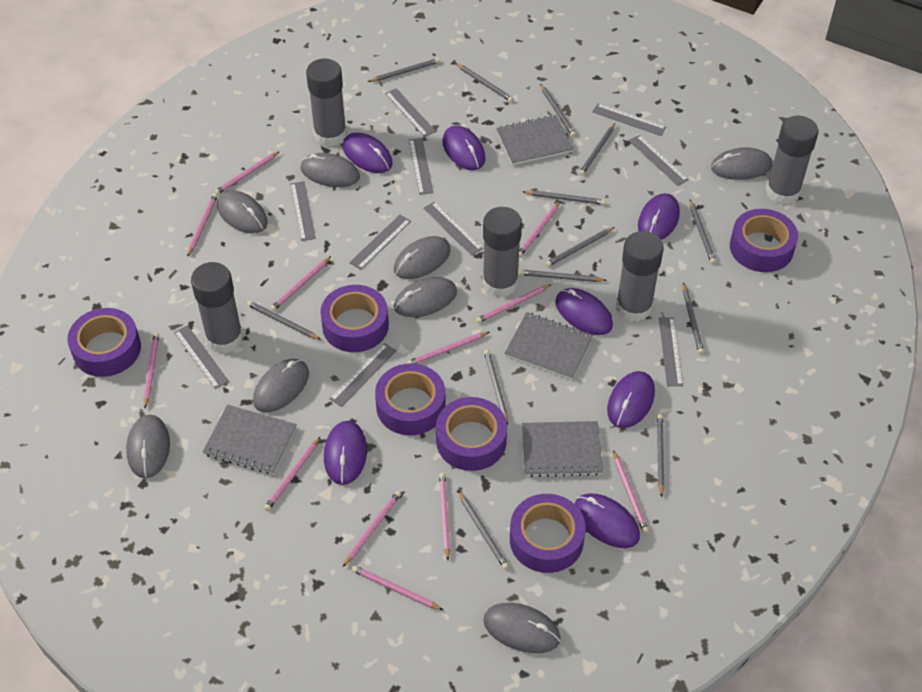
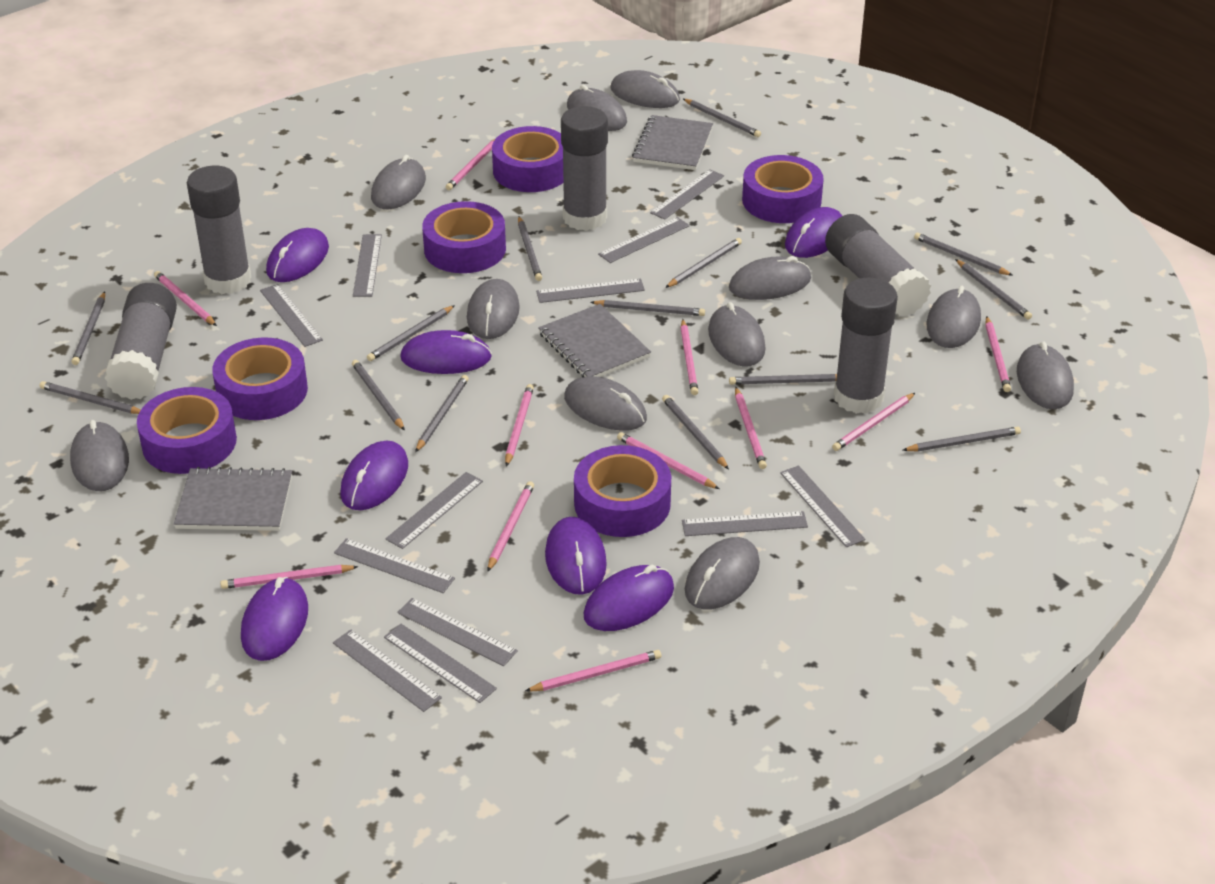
grey mouse: 8 -> 11
grey notebook: 4 -> 3
grey pencil: 13 -> 14
grey ruler: 10 -> 12
pink pencil: 12 -> 11

